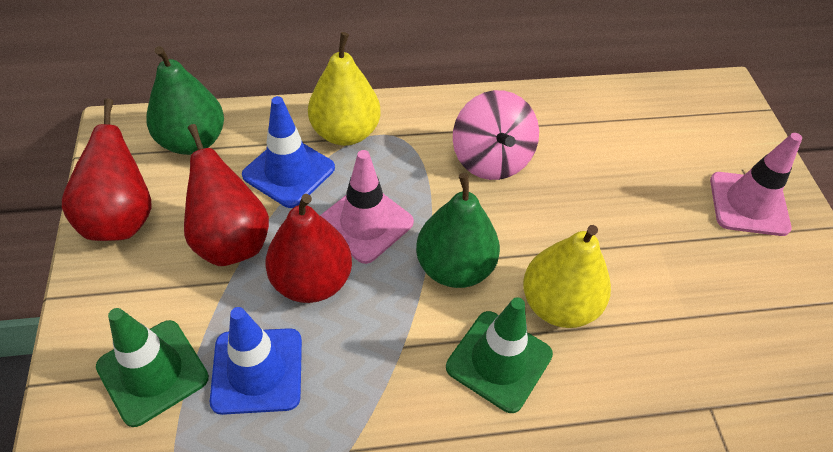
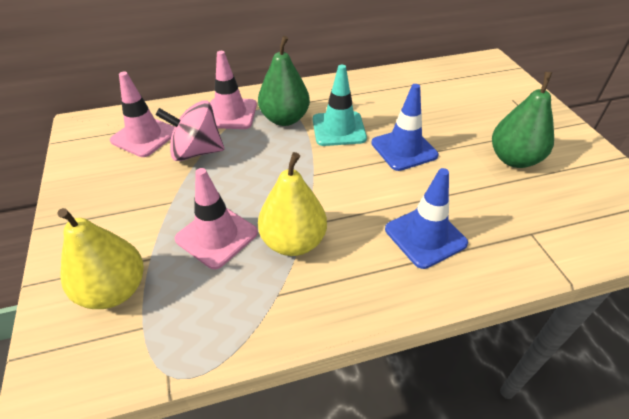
green traffic cone: 2 -> 0
pink traffic cone: 2 -> 3
red pear: 3 -> 0
turquoise traffic cone: 0 -> 1

